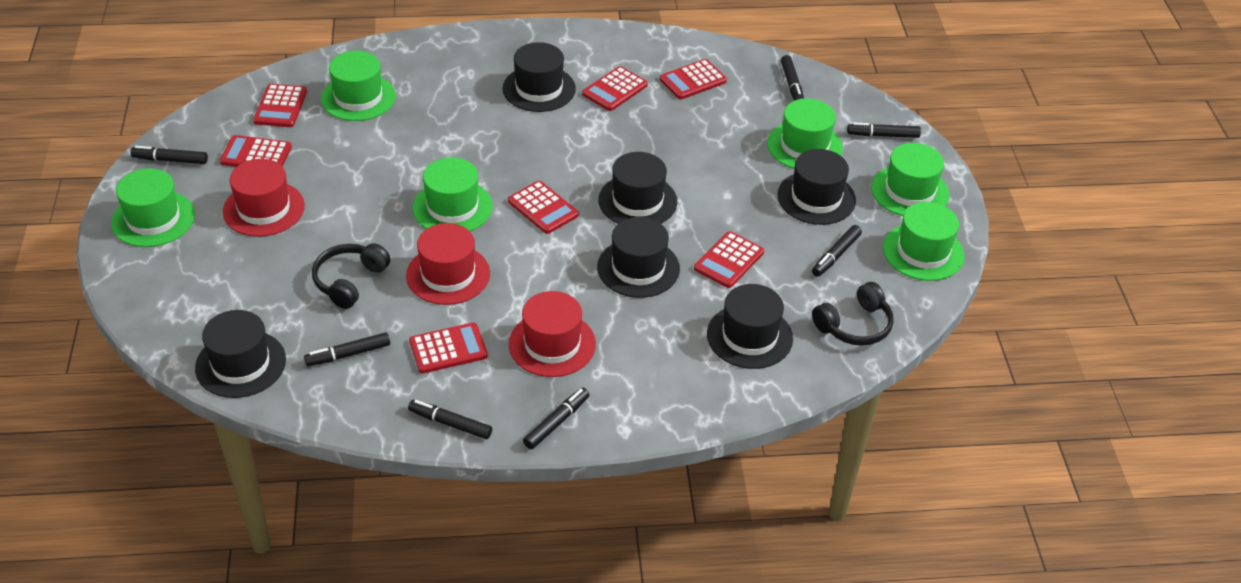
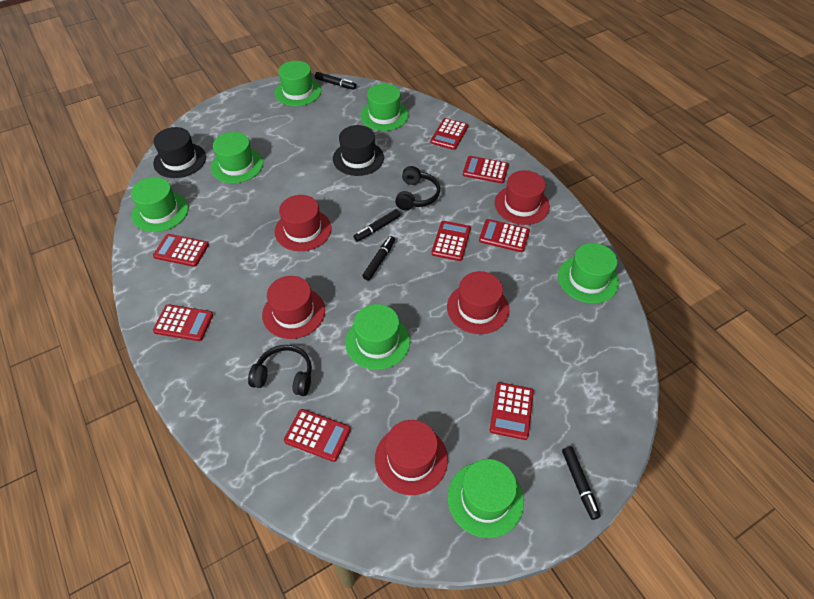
black hat: 6 -> 2
black marker: 7 -> 4
green hat: 6 -> 7
red calculator: 7 -> 8
red hat: 3 -> 5

